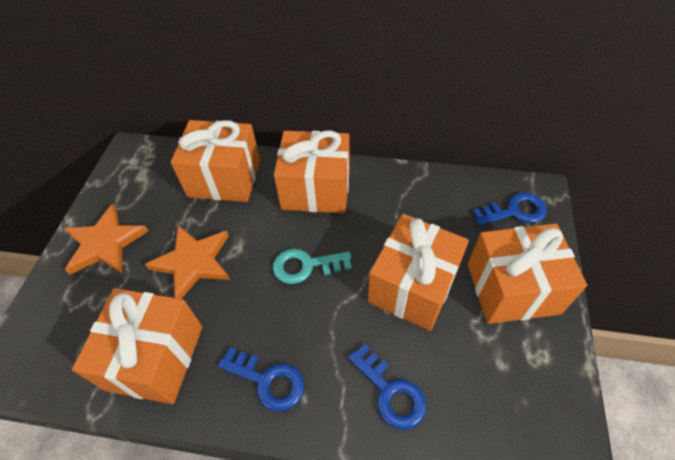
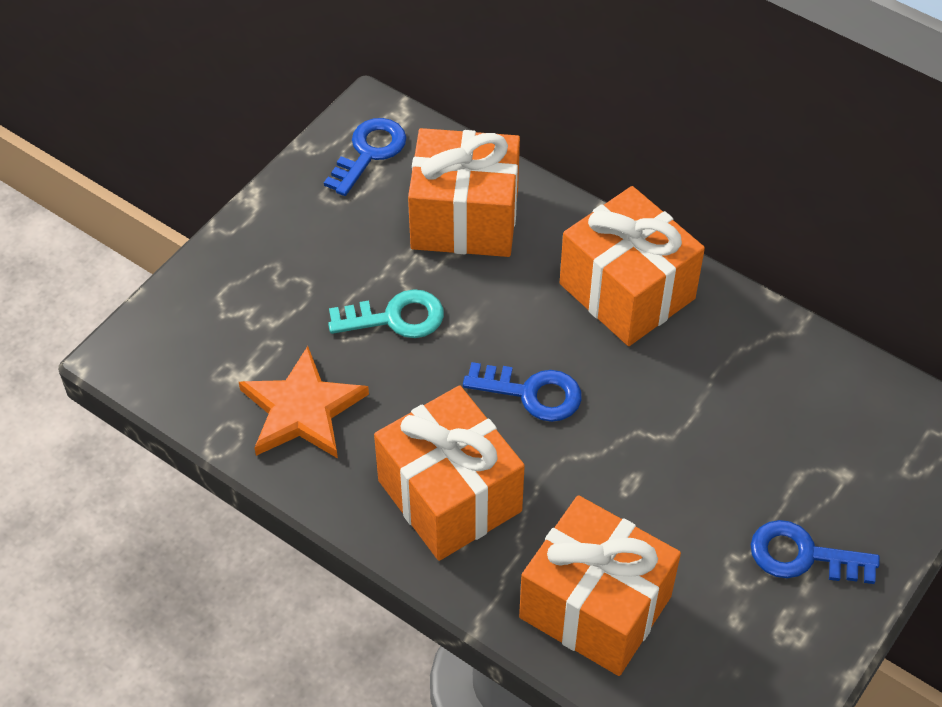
orange gift: 5 -> 4
orange star: 2 -> 1

